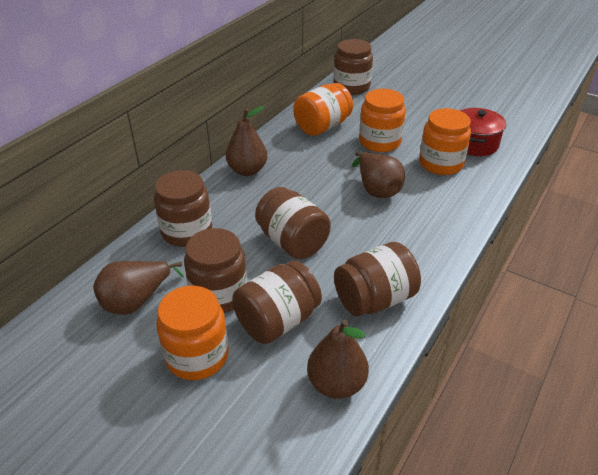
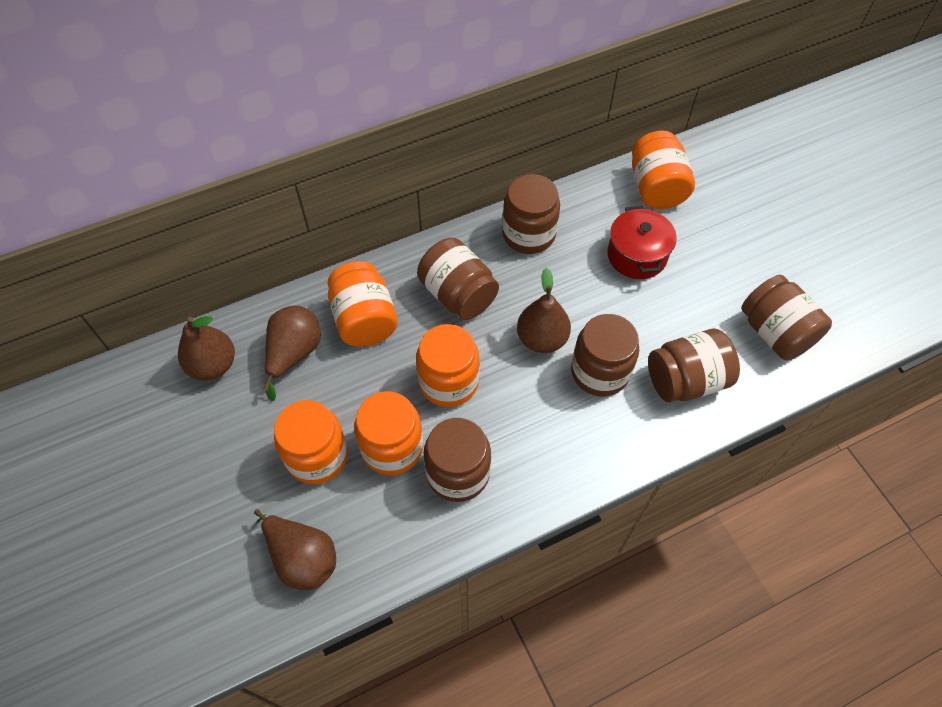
orange jar: 4 -> 5

